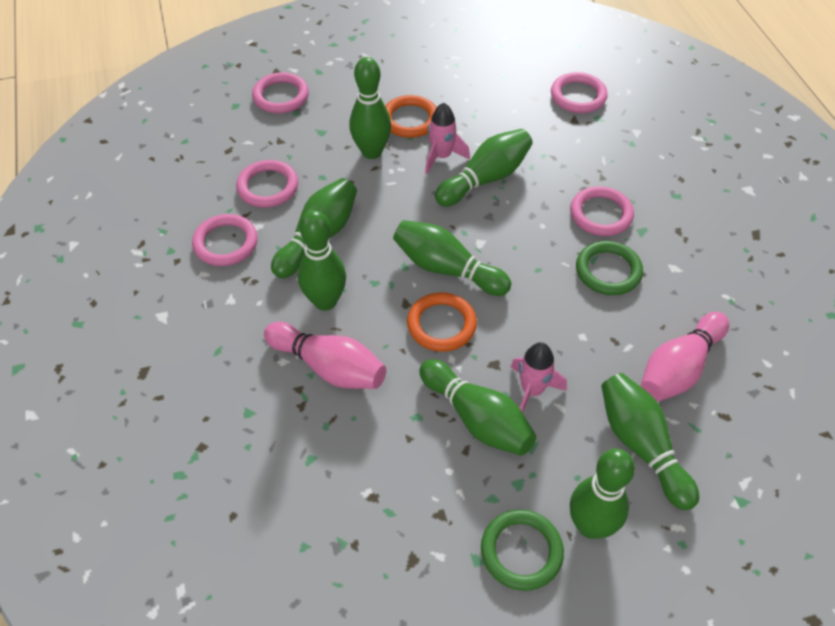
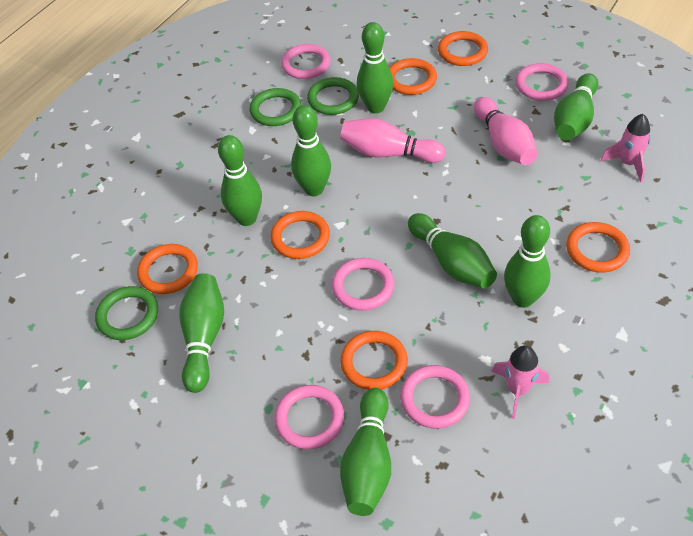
green ring: 2 -> 3
orange ring: 2 -> 6

